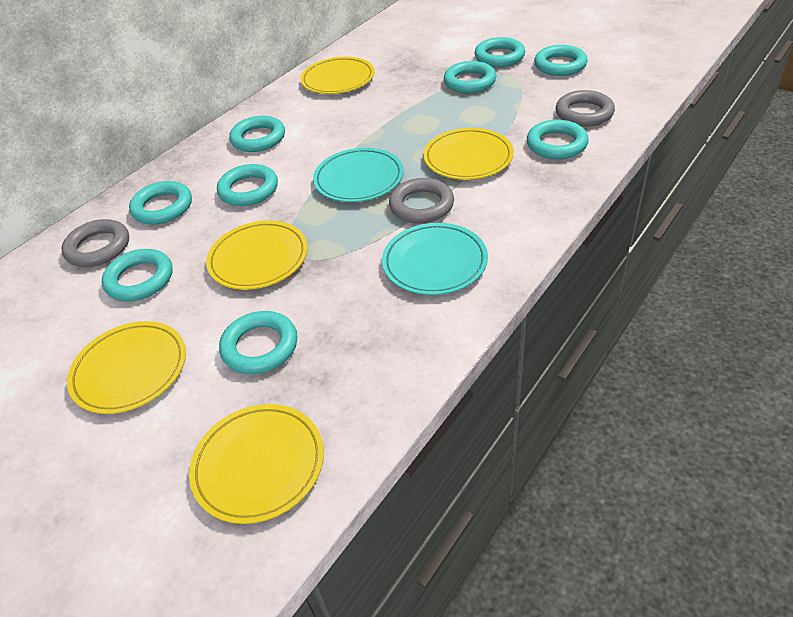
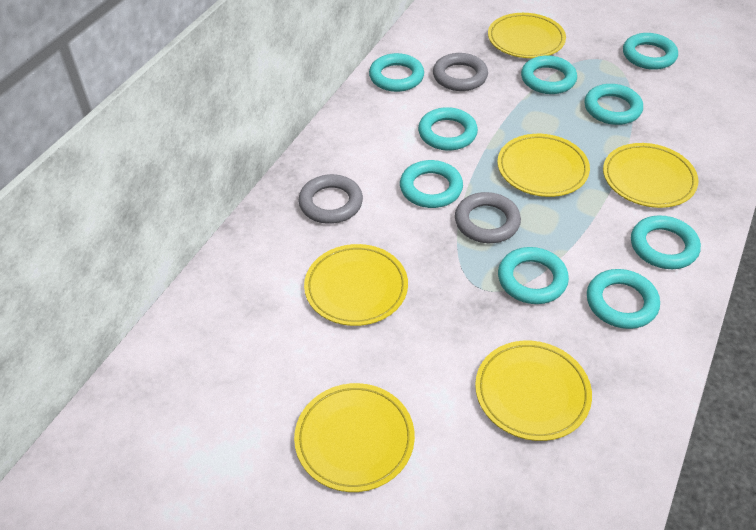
turquoise plate: 2 -> 0
yellow plate: 5 -> 6

